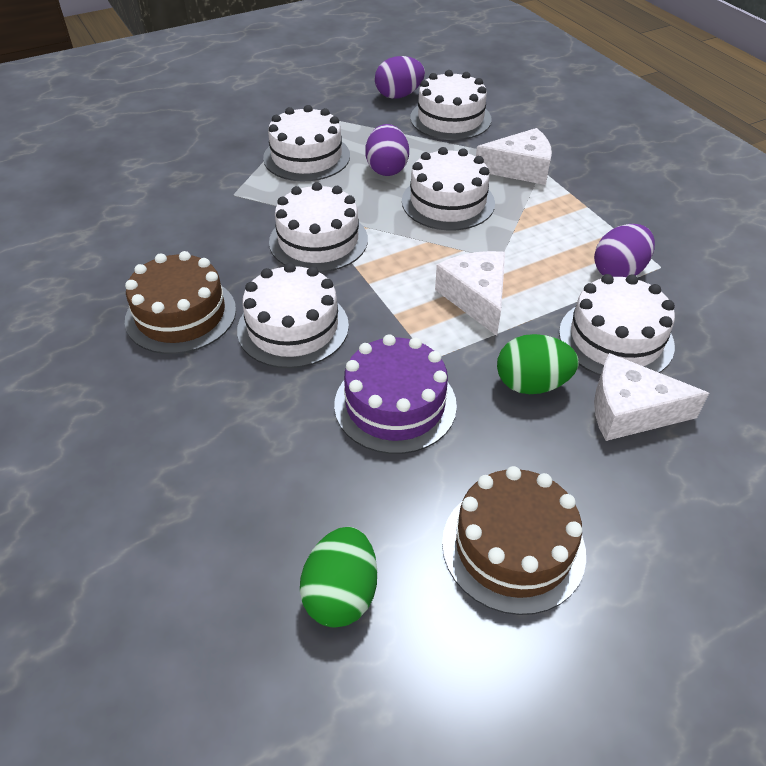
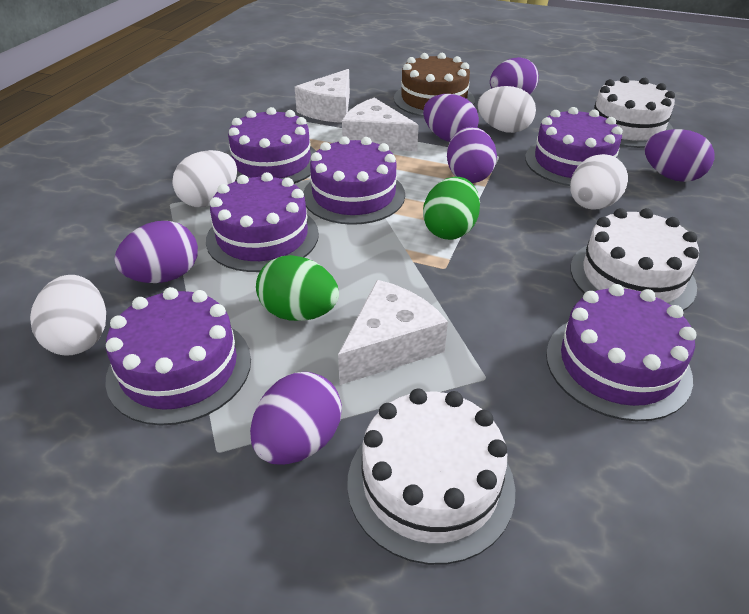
brown cake: 2 -> 1
purple cake: 1 -> 6
purple egg: 3 -> 6
white cake: 6 -> 3
white egg: 0 -> 4

